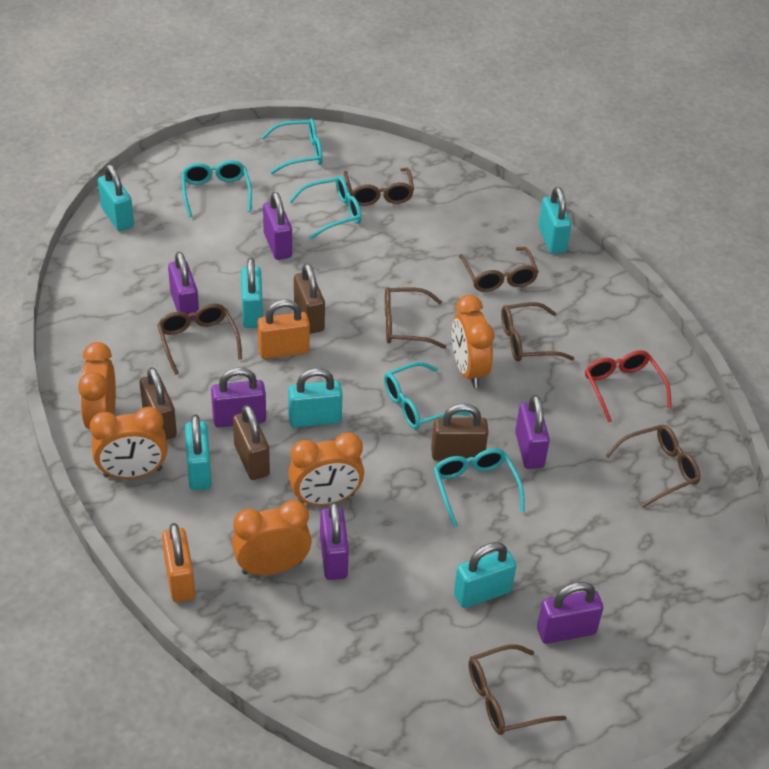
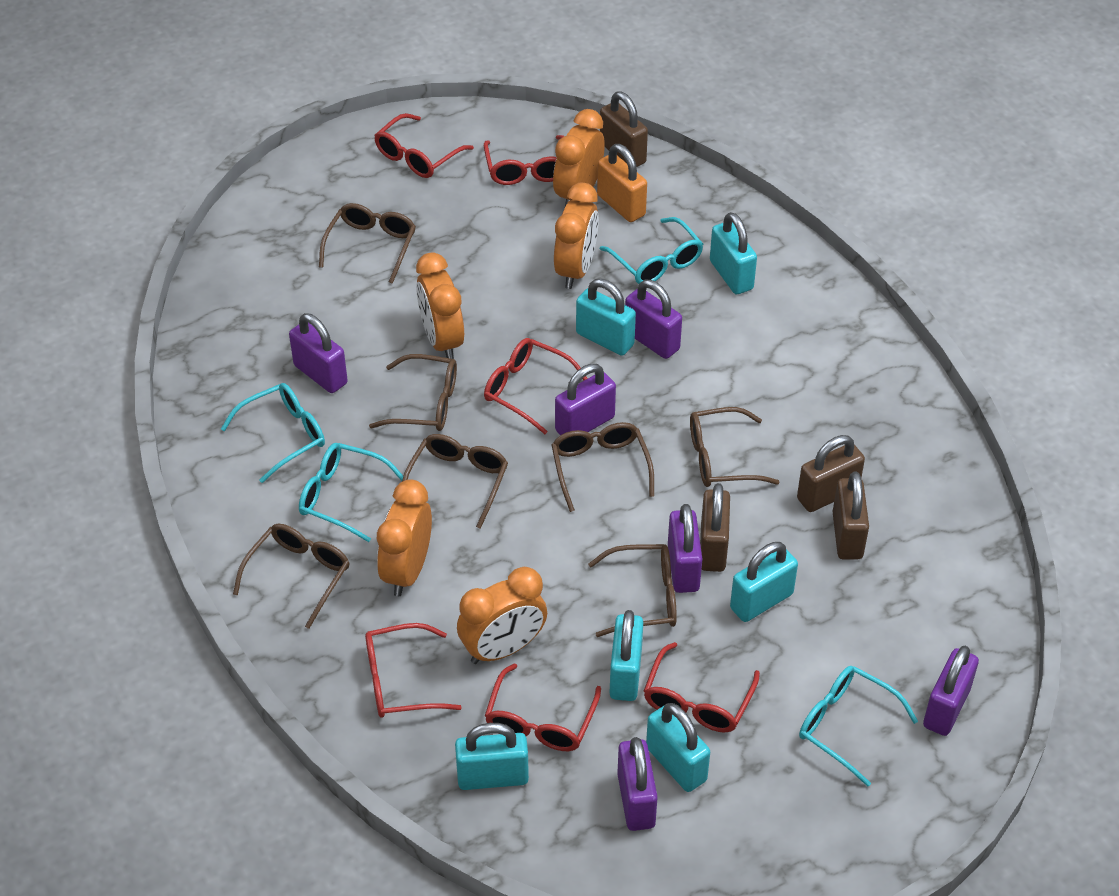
orange padlock: 2 -> 1
red glasses: 1 -> 6
turquoise glasses: 5 -> 4

